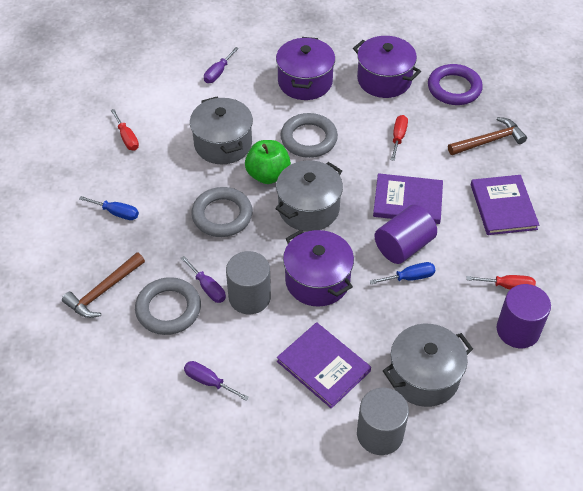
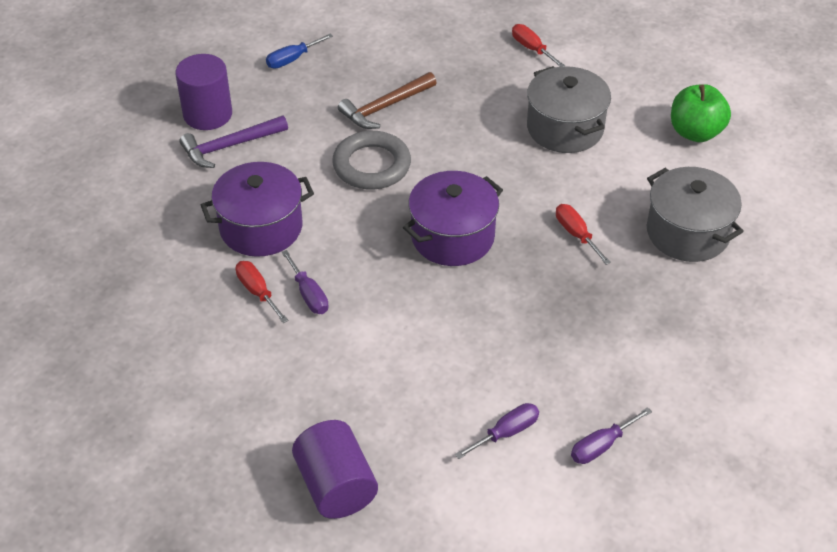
blue screwdriver: 2 -> 1
brown hammer: 2 -> 1
grey cylinder: 2 -> 0
grey pot: 3 -> 2
grey ring: 3 -> 1
purple book: 3 -> 0
purple hammer: 0 -> 1
purple pot: 3 -> 2
purple ring: 1 -> 0

